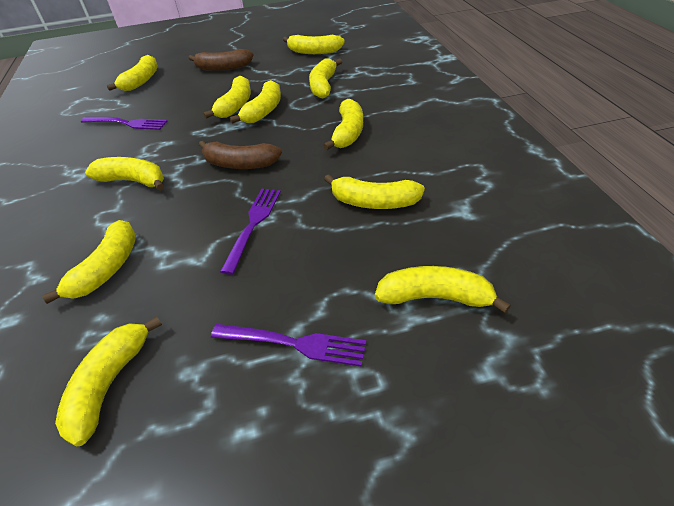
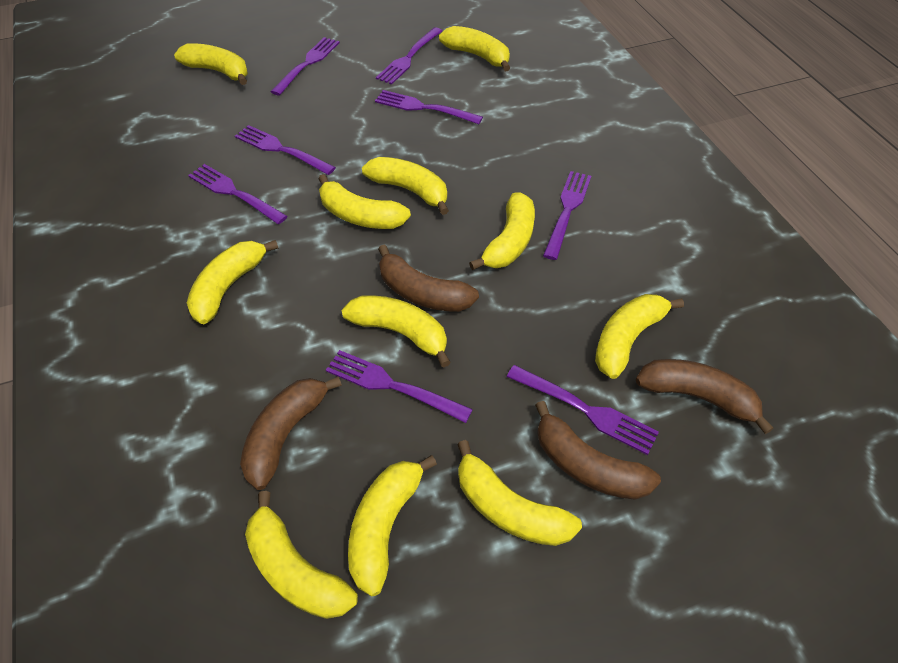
brown banana: 2 -> 4
purple fork: 3 -> 8

